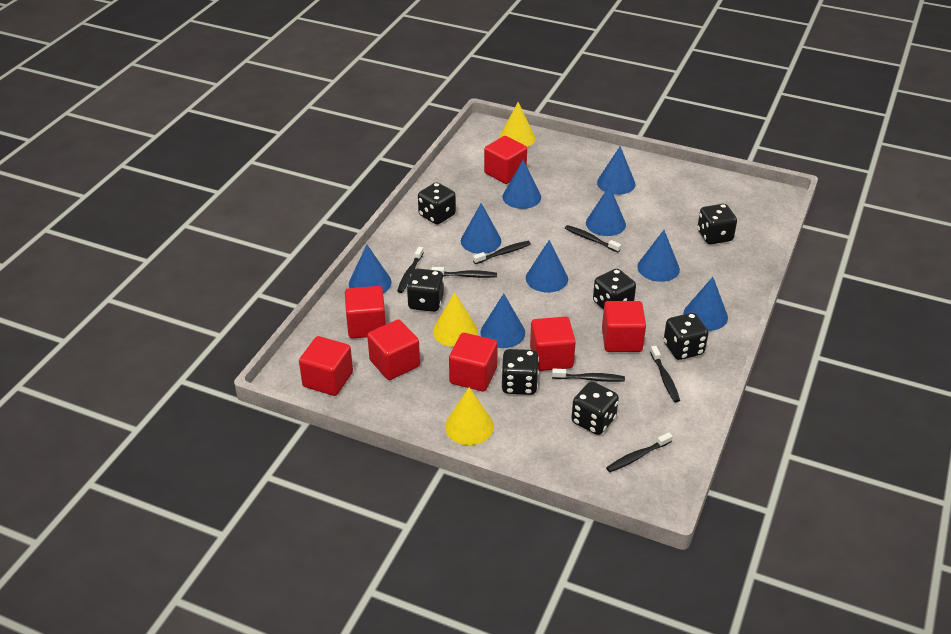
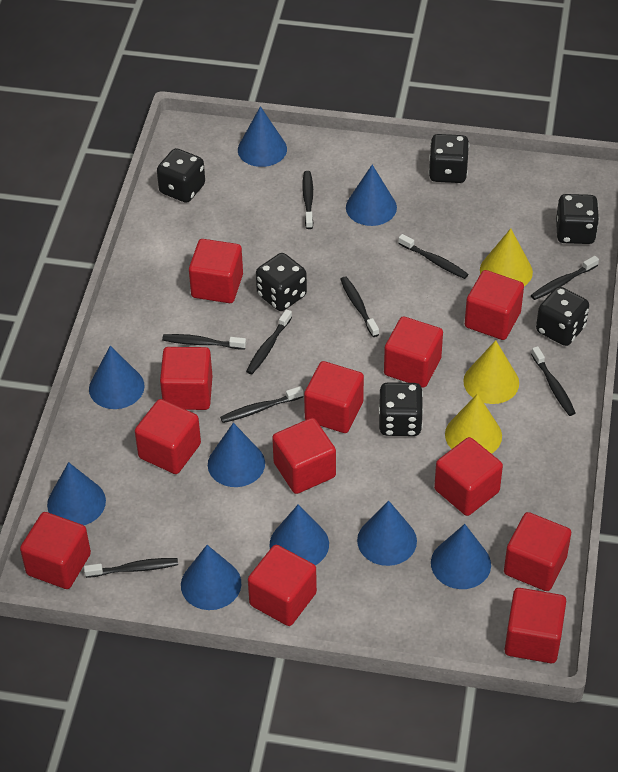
black dice: 7 -> 6
black toothbrush: 7 -> 9
red cube: 7 -> 12

